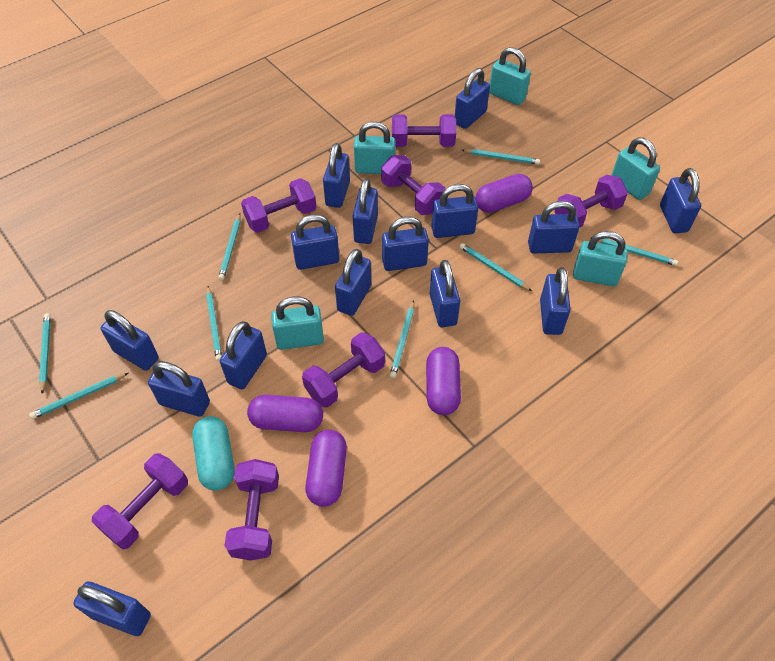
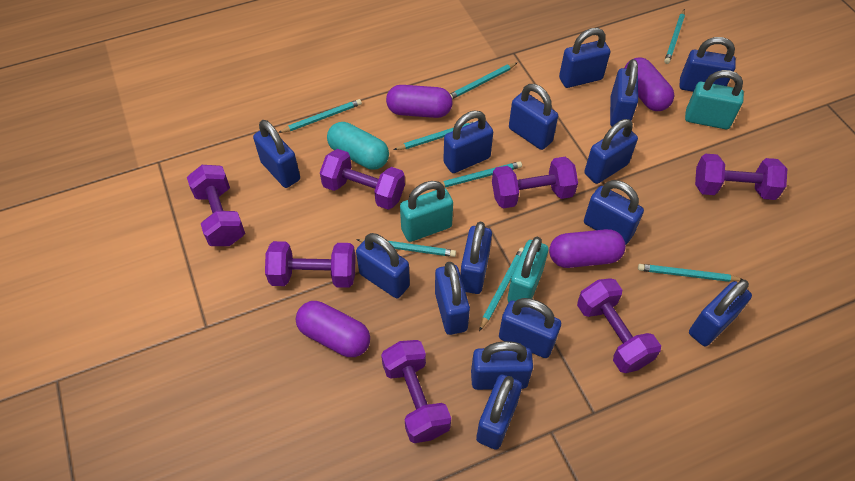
turquoise padlock: 5 -> 3

